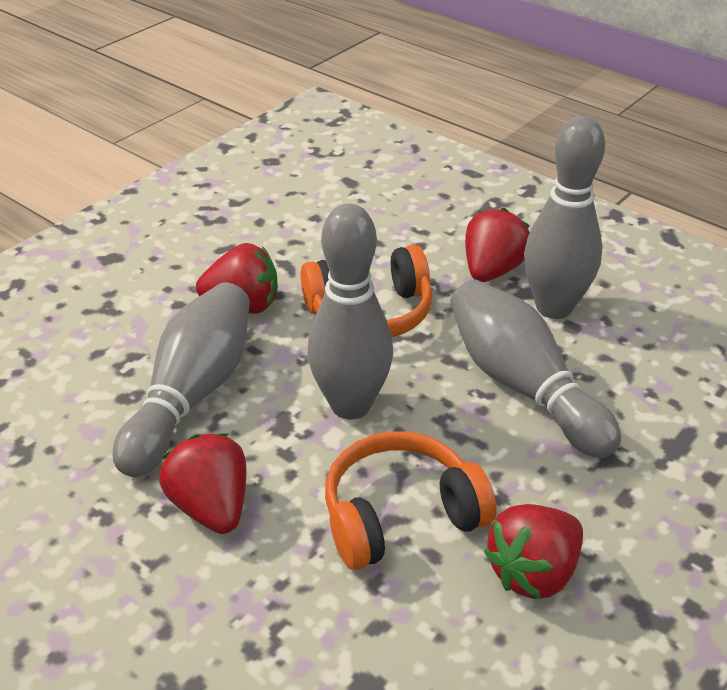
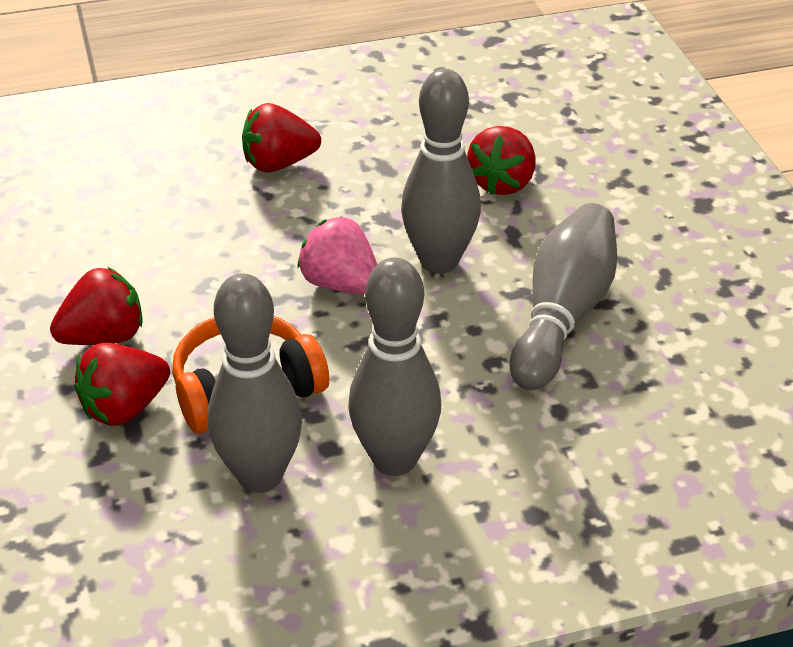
orange headphones: 2 -> 1
pink strawberry: 0 -> 1

